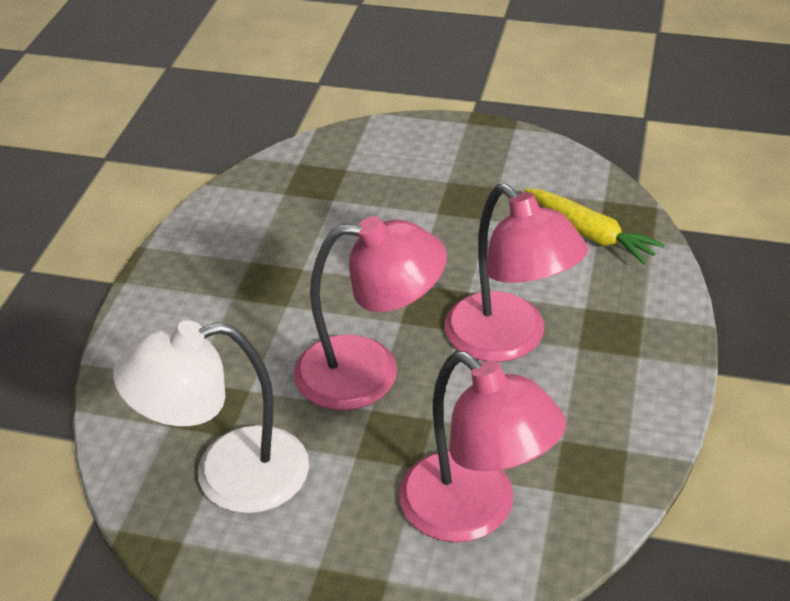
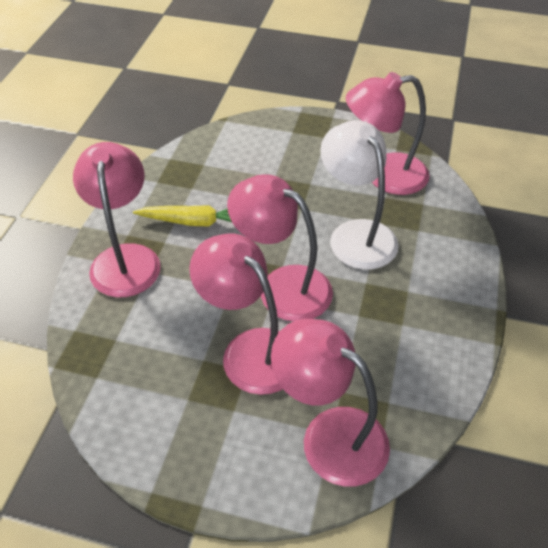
pink lamp: 3 -> 5

